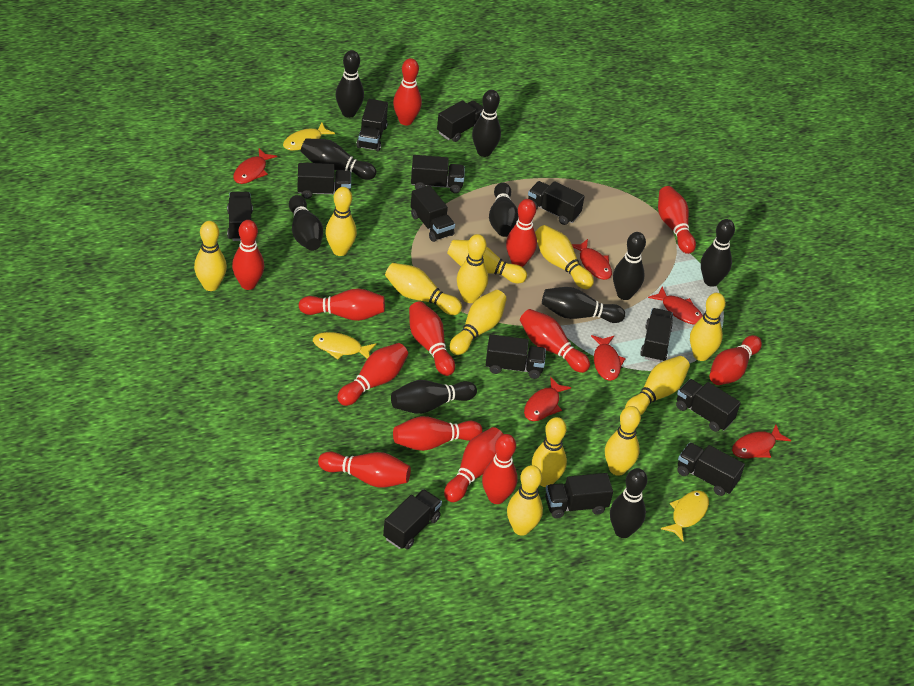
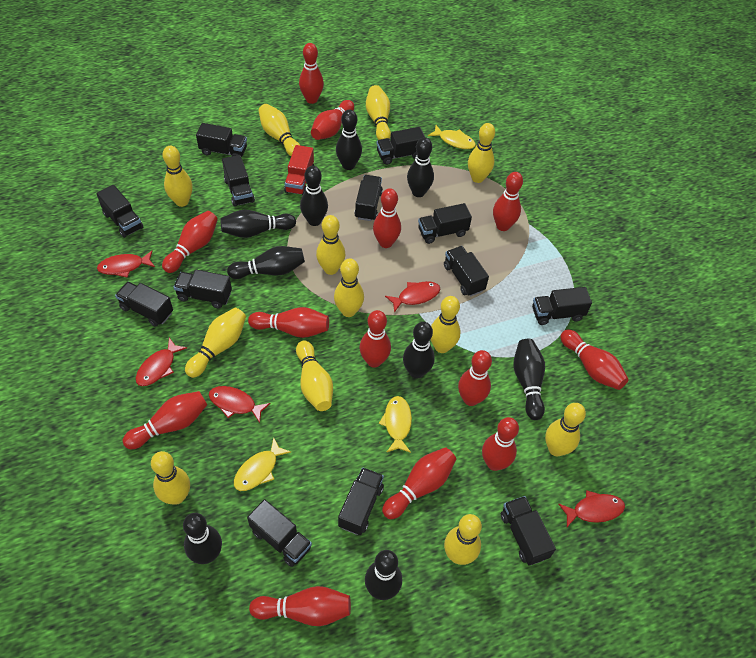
black bowling pin: 10 -> 9
red fish: 6 -> 5
red truck: 0 -> 1

